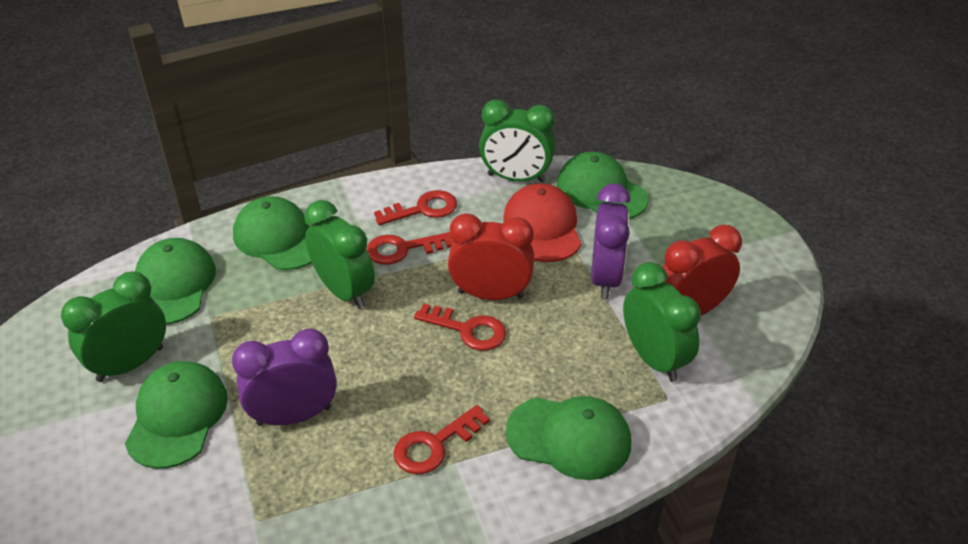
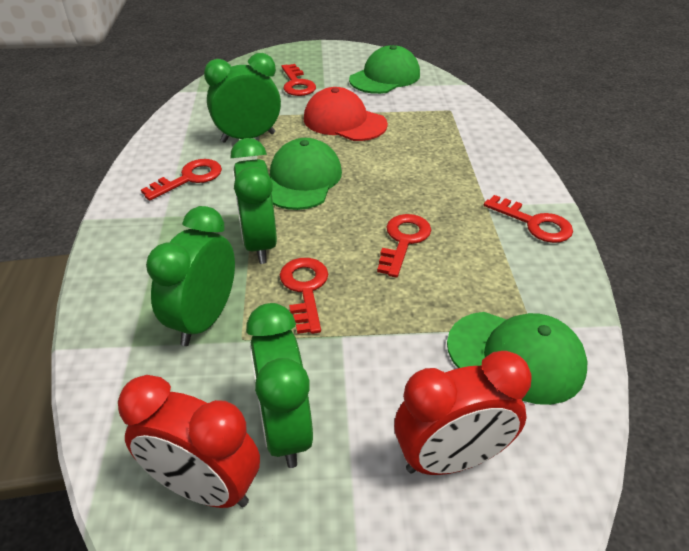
green cap: 5 -> 3
purple clock: 2 -> 0
red key: 4 -> 5

